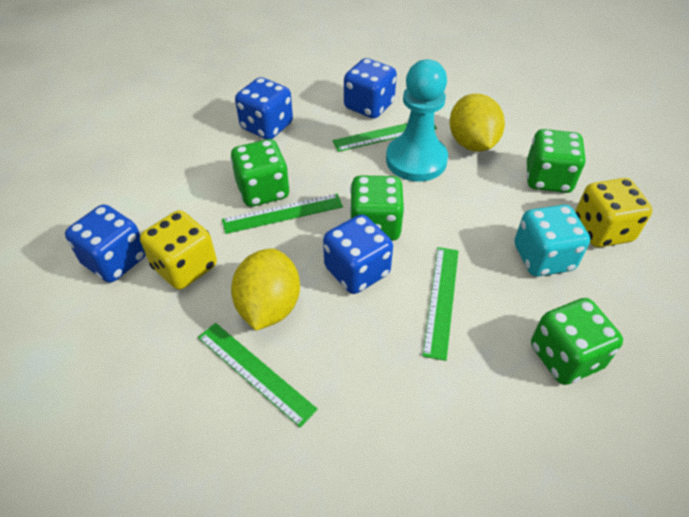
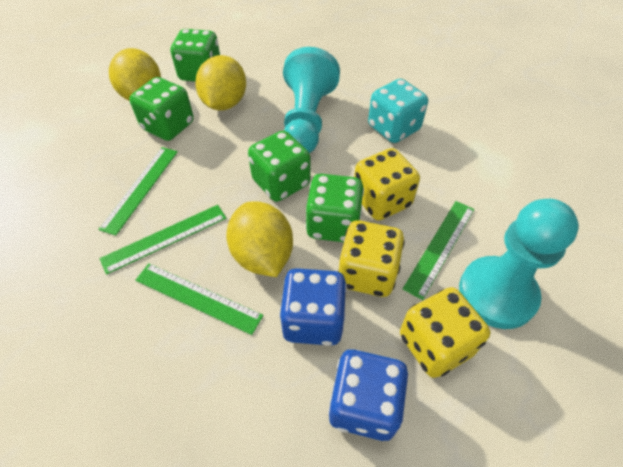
blue dice: 4 -> 2
turquoise pawn: 1 -> 2
yellow dice: 2 -> 3
yellow lemon: 2 -> 3

